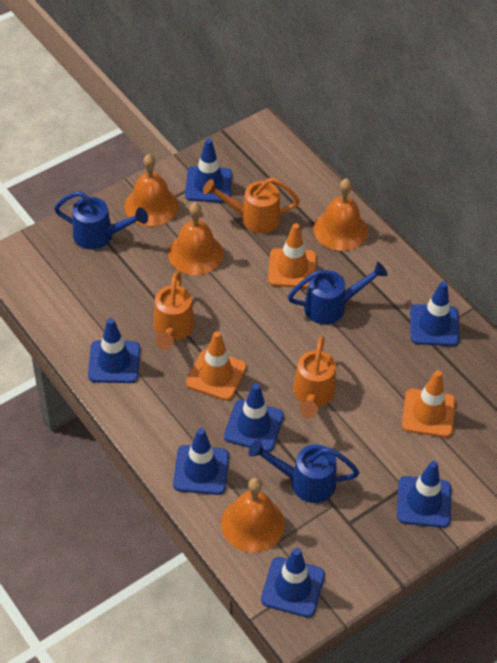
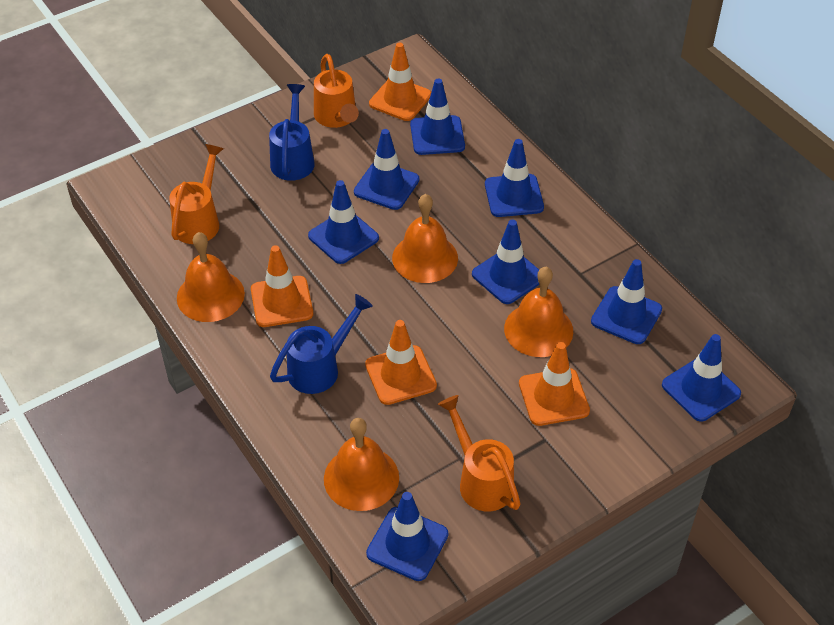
blue traffic cone: 7 -> 8
blue watering can: 3 -> 2
orange traffic cone: 3 -> 4

